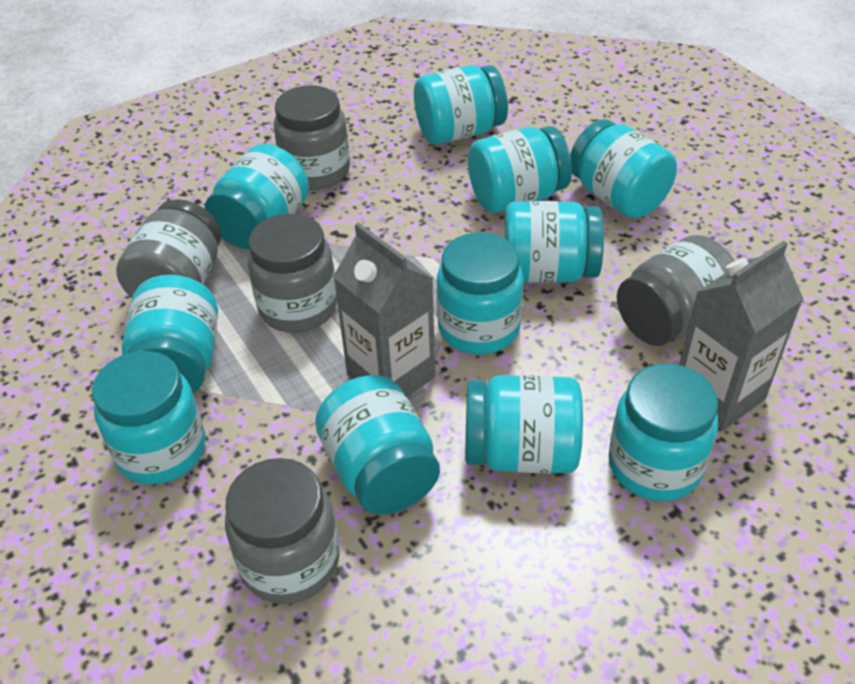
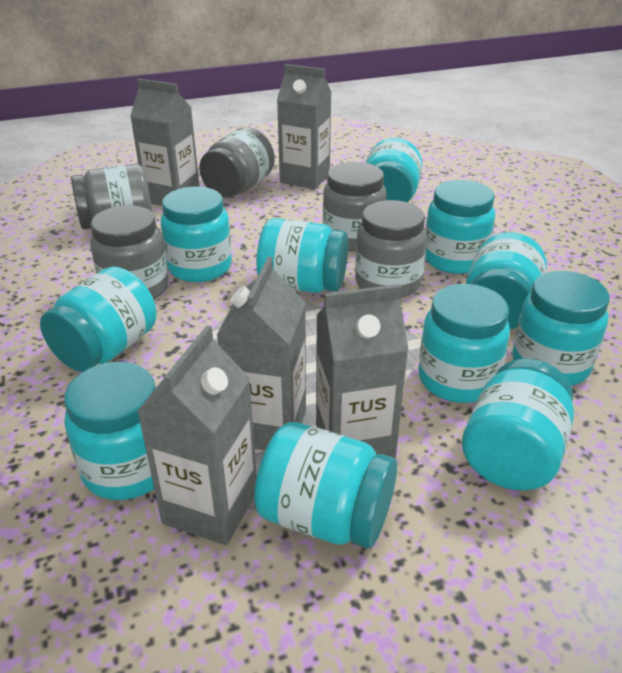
grey carton: 2 -> 5

